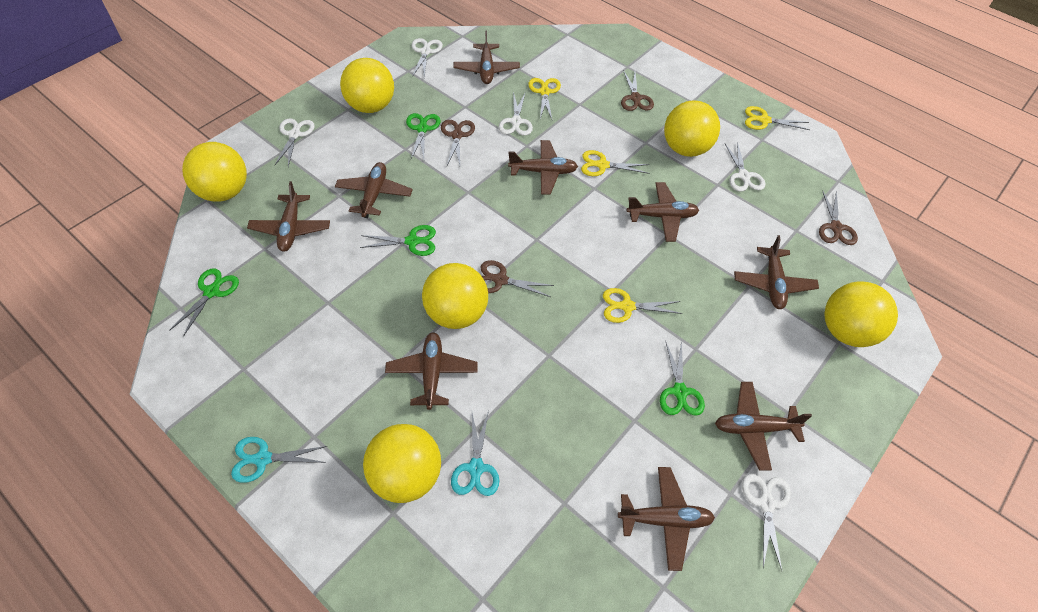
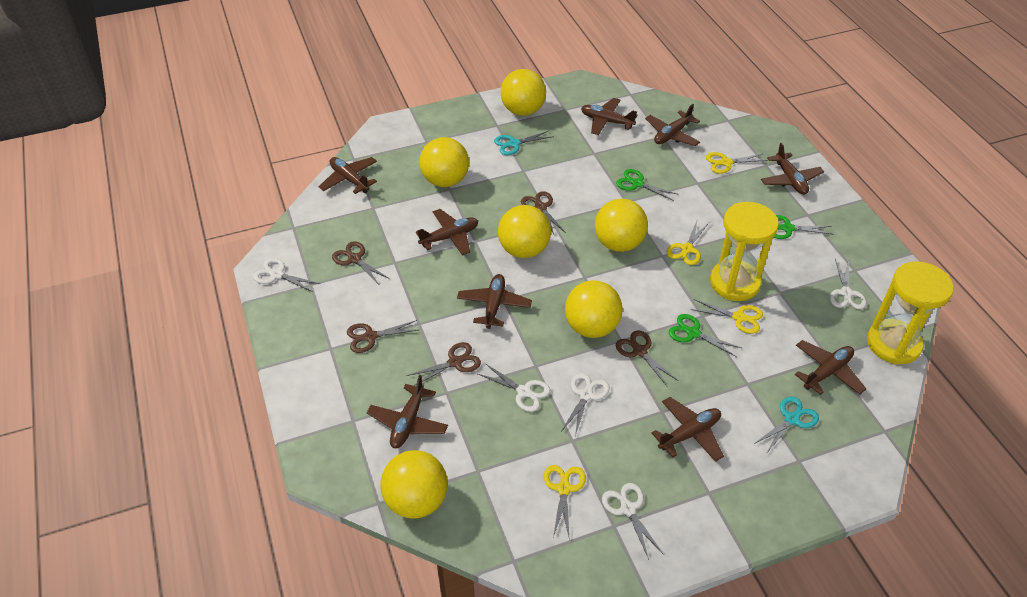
brown scissors: 4 -> 5
green scissors: 4 -> 3
yellow hourglass: 0 -> 2

